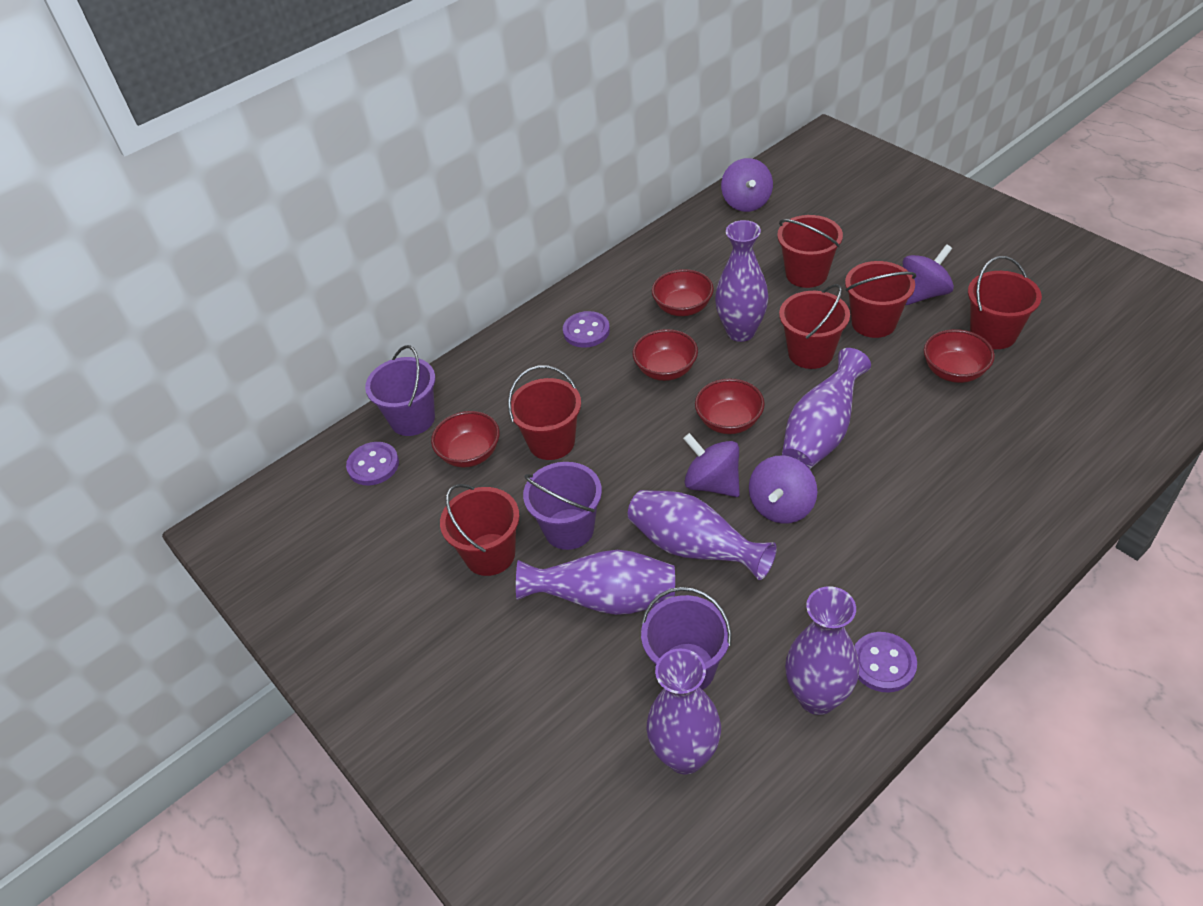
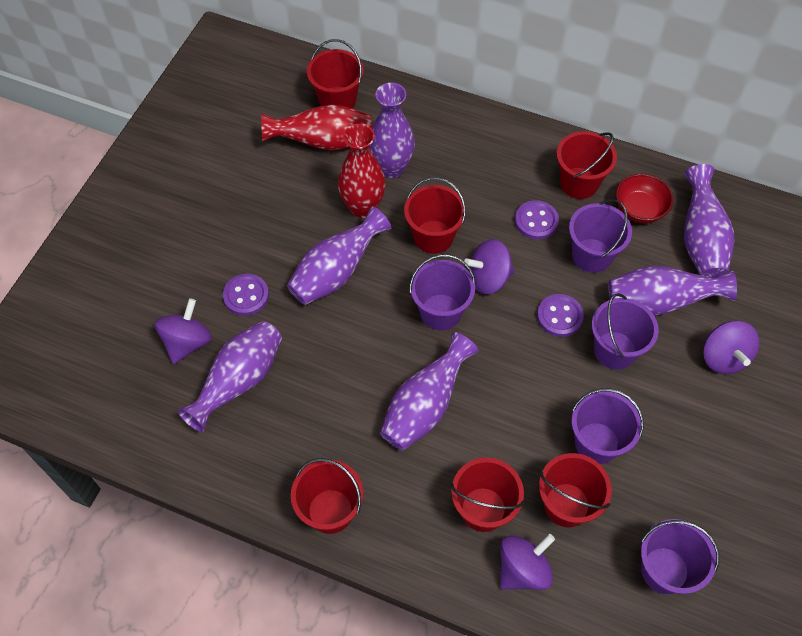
purple bucket: 3 -> 5
red bowl: 5 -> 1
red vase: 0 -> 2

